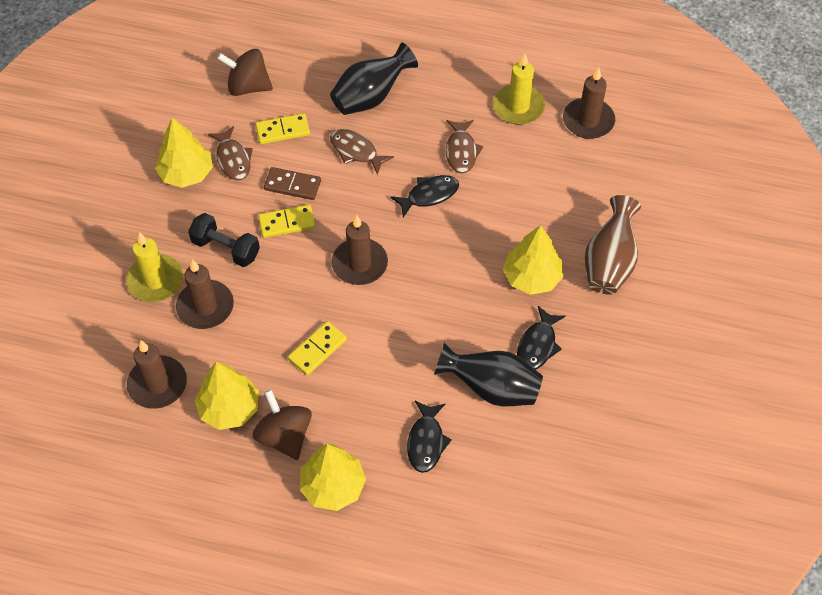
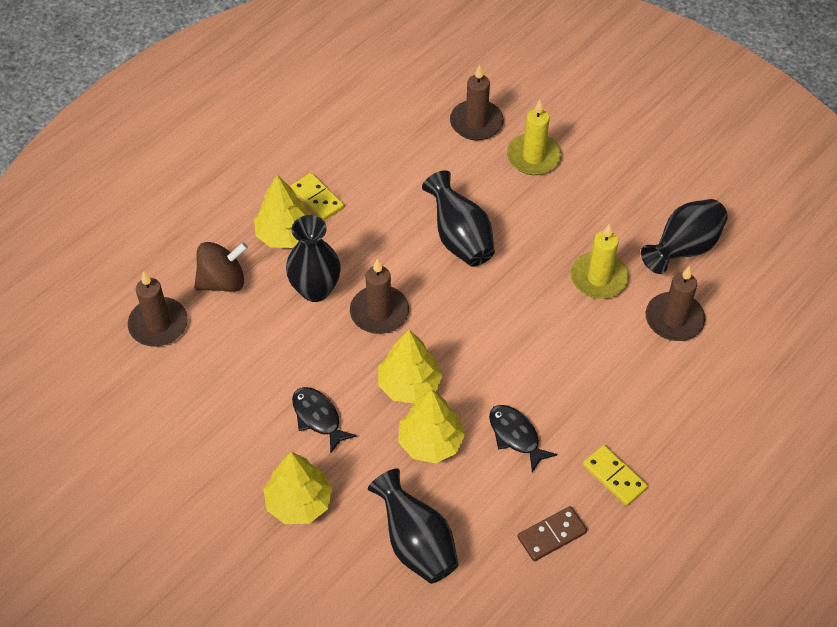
black dumbbell: 1 -> 0
black fish: 3 -> 2
black vase: 2 -> 4
brown fish: 3 -> 0
brown spinning top: 2 -> 1
brown vase: 1 -> 0
yellow domino: 3 -> 2

